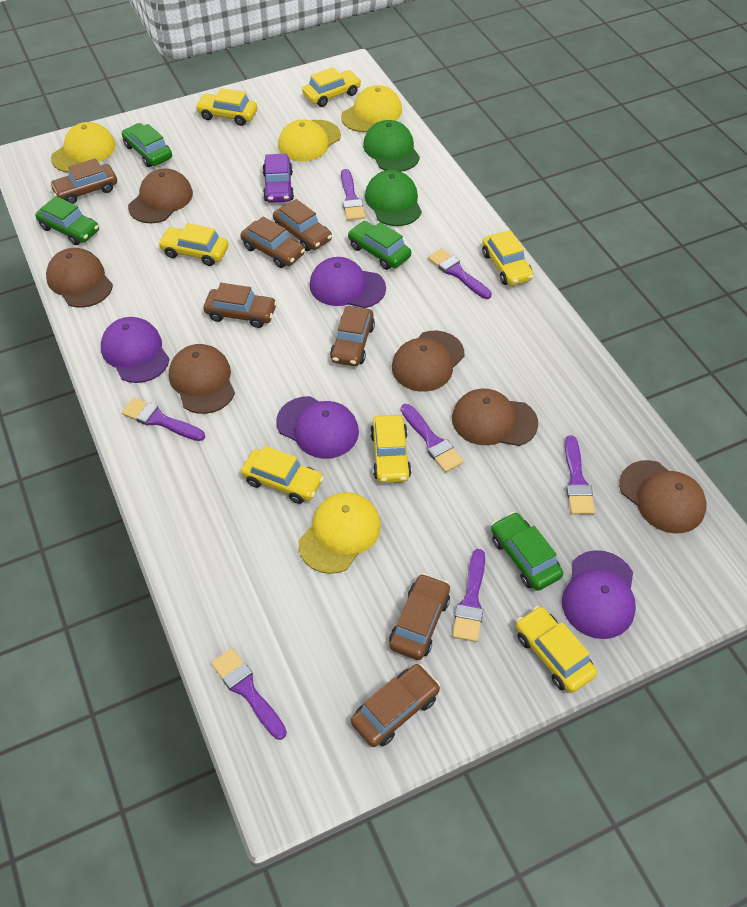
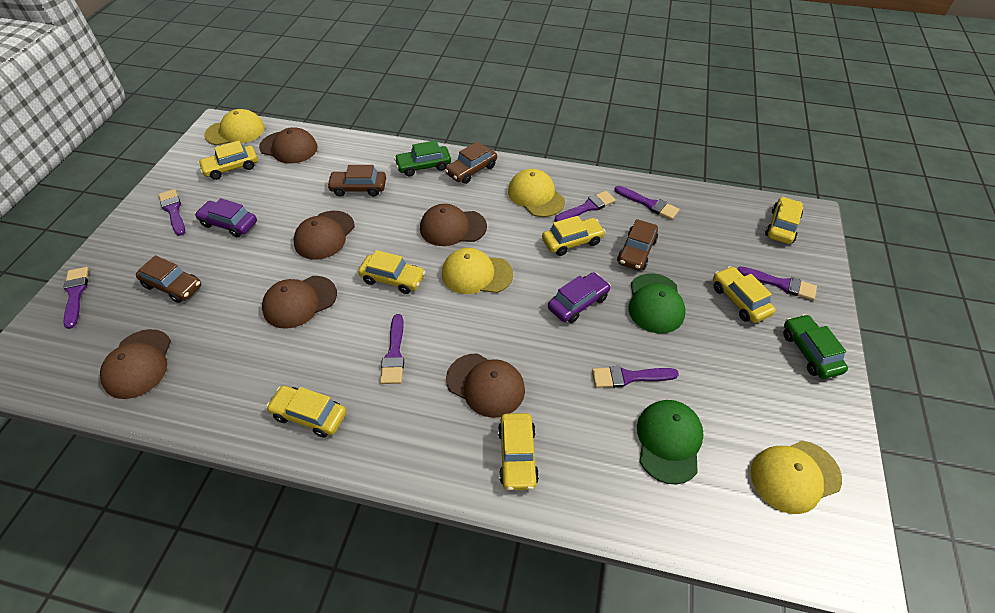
brown car: 7 -> 4
green car: 4 -> 2
purple cap: 4 -> 0
purple car: 1 -> 2

